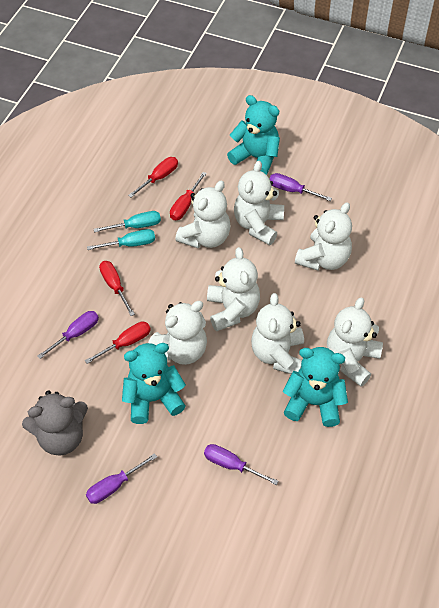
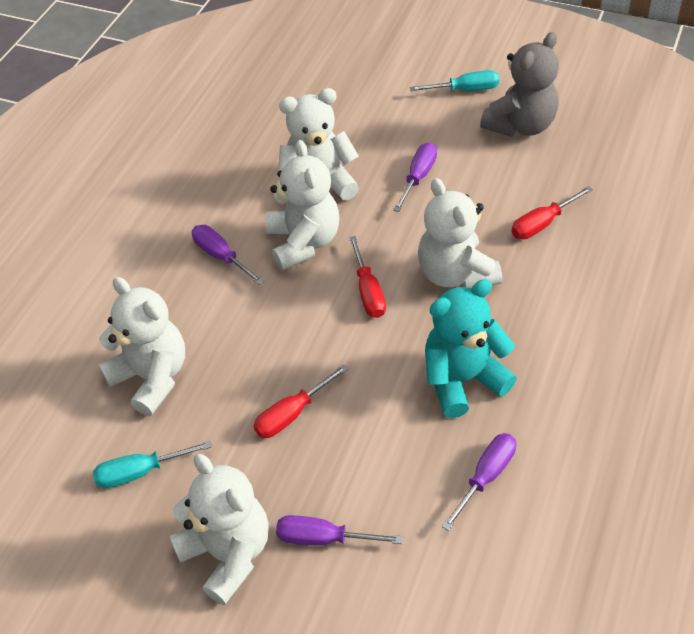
red screwdriver: 4 -> 3
turquoise teddy bear: 3 -> 1
white teddy bear: 7 -> 5

